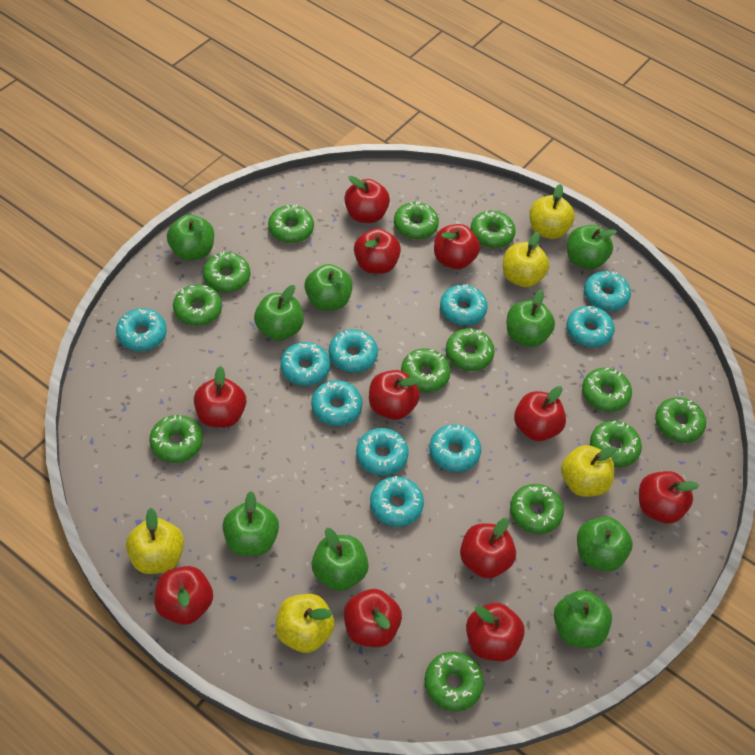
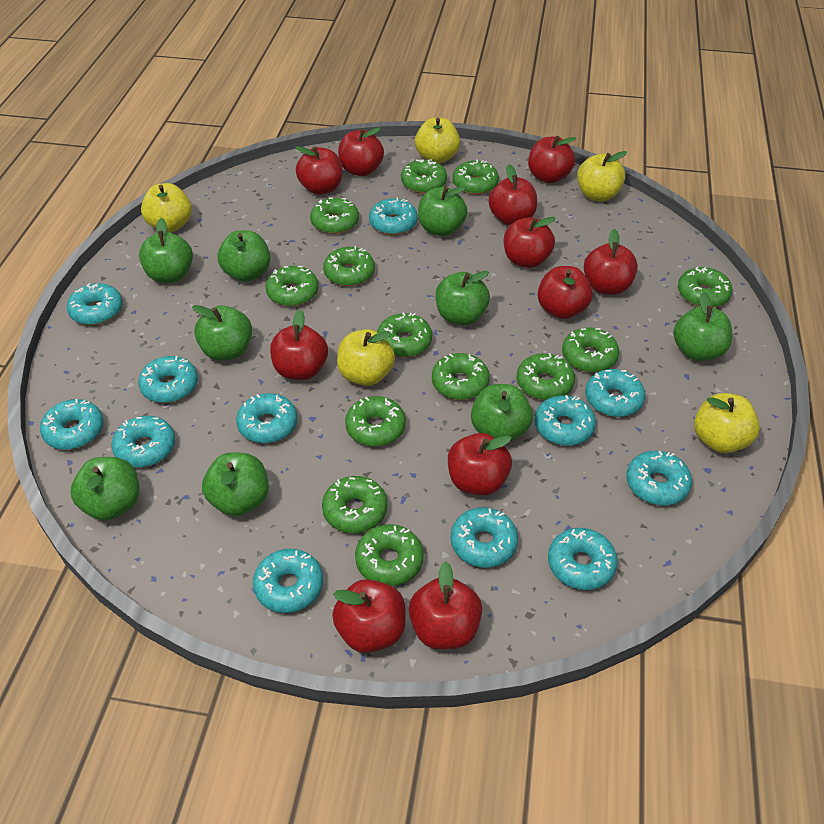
turquoise donut: 10 -> 12

